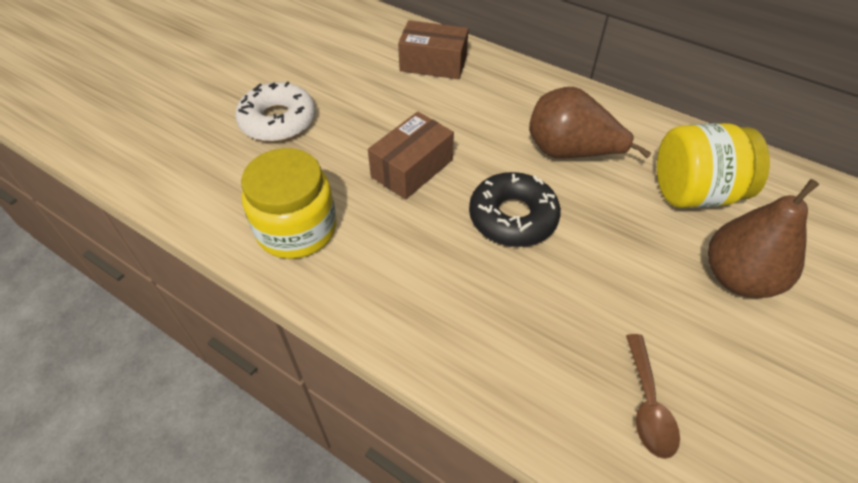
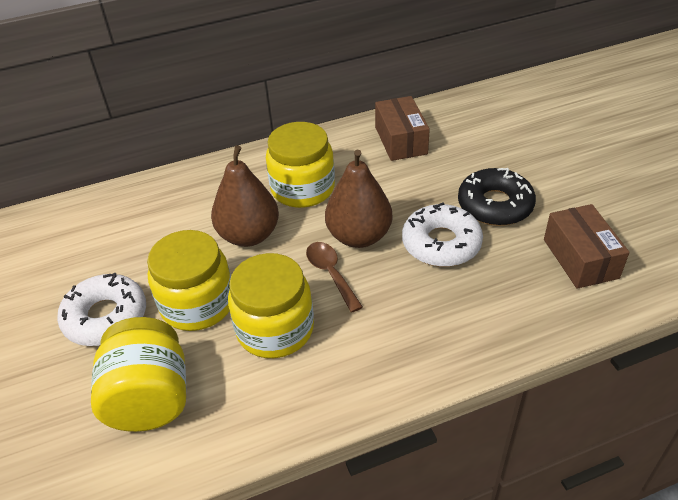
white donut: 1 -> 2
yellow jar: 2 -> 4

